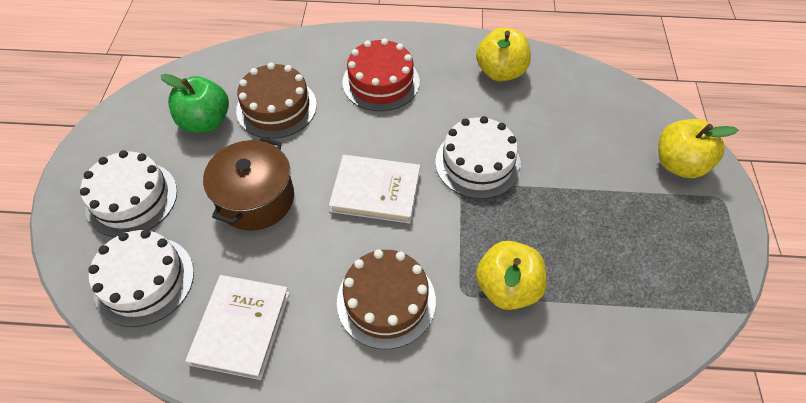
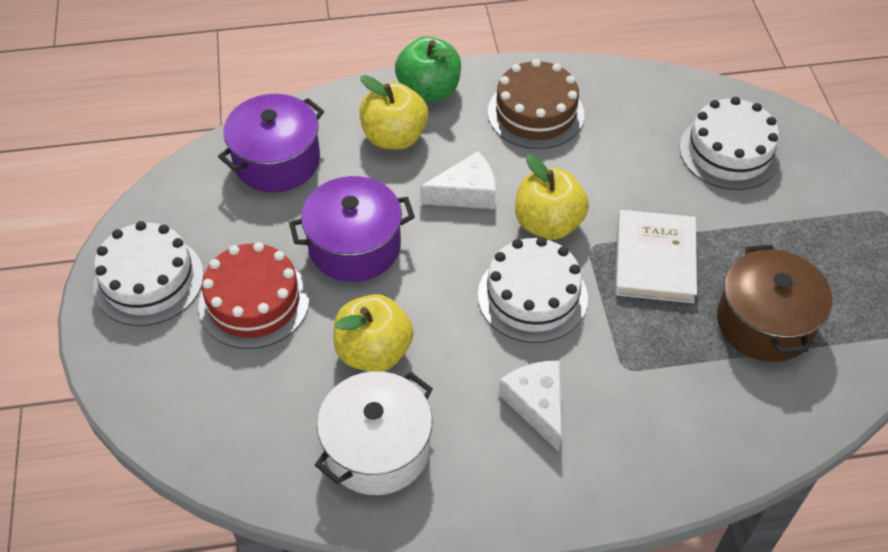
brown cake: 2 -> 1
purple pot: 0 -> 2
white book: 2 -> 1
white cheese: 0 -> 2
white pot: 0 -> 1

